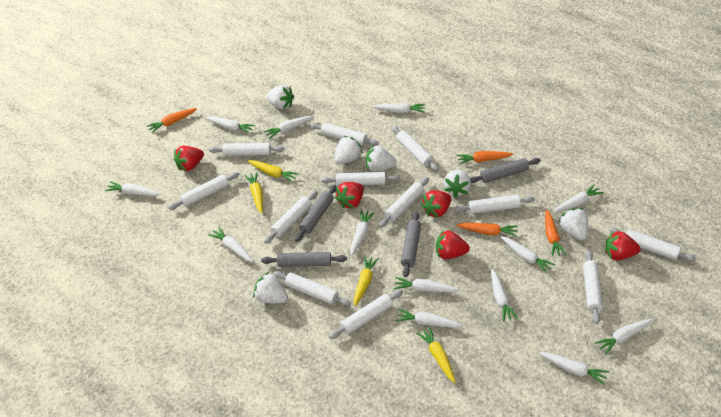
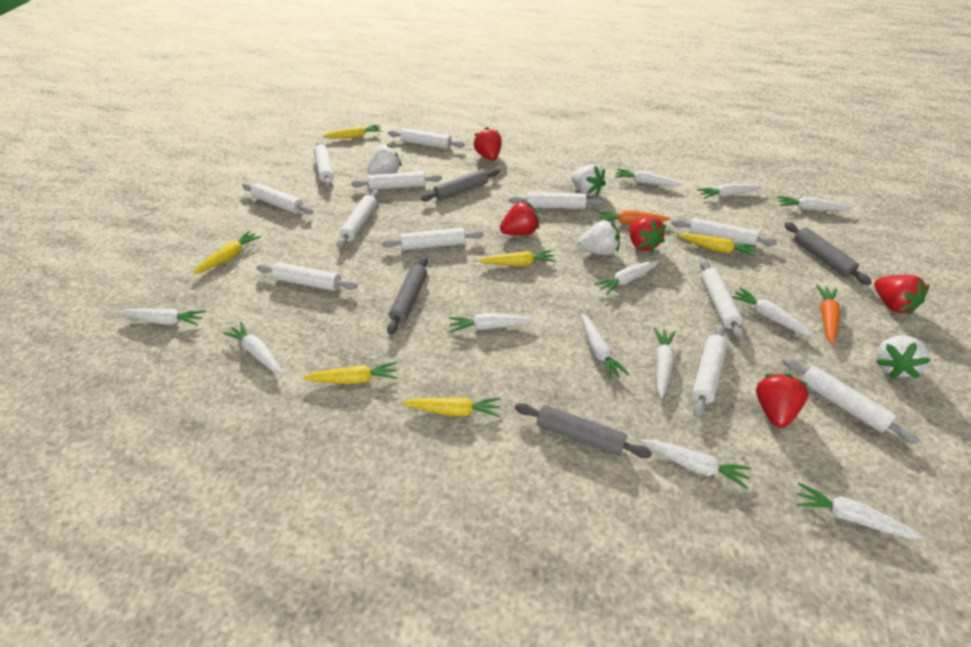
orange carrot: 4 -> 2
white carrot: 13 -> 12
white strawberry: 6 -> 4
yellow carrot: 4 -> 6

